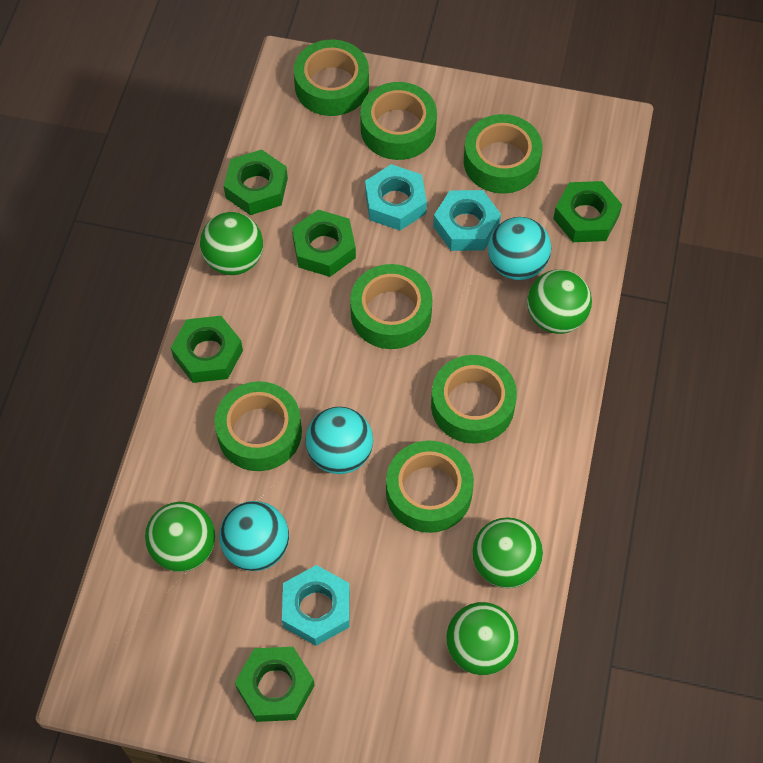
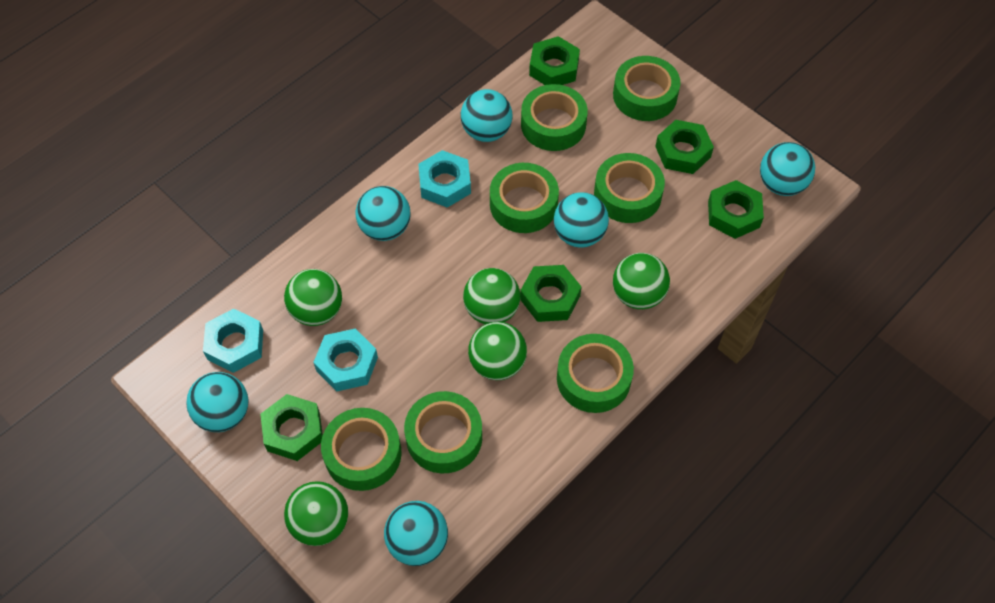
turquoise ball: 3 -> 6

